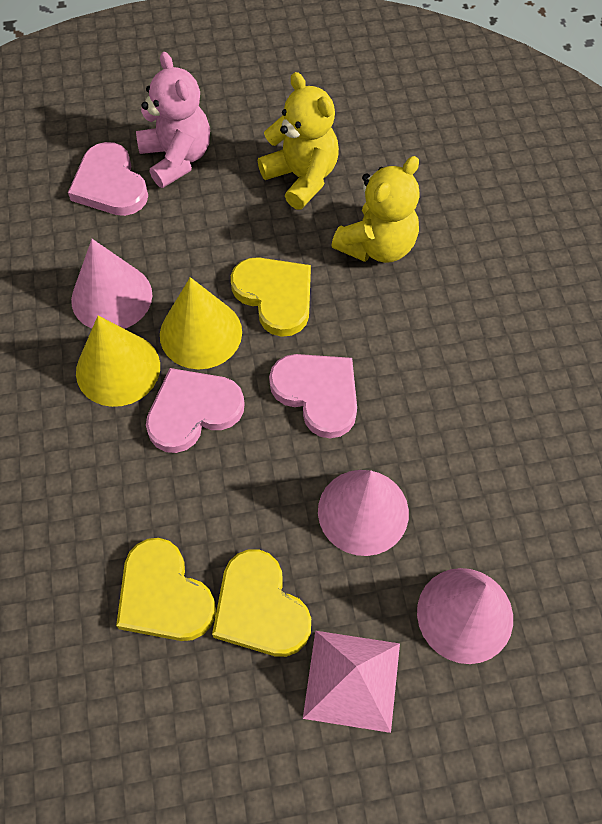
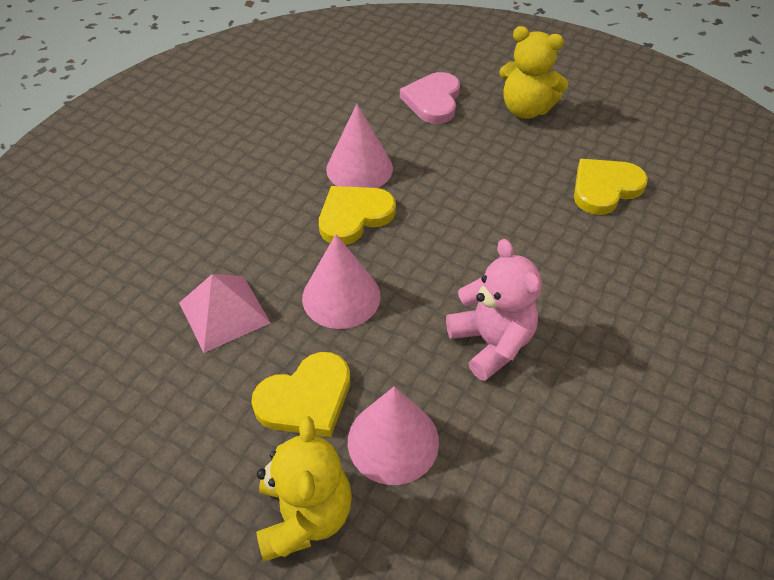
pink heart: 3 -> 1
yellow cone: 2 -> 0

